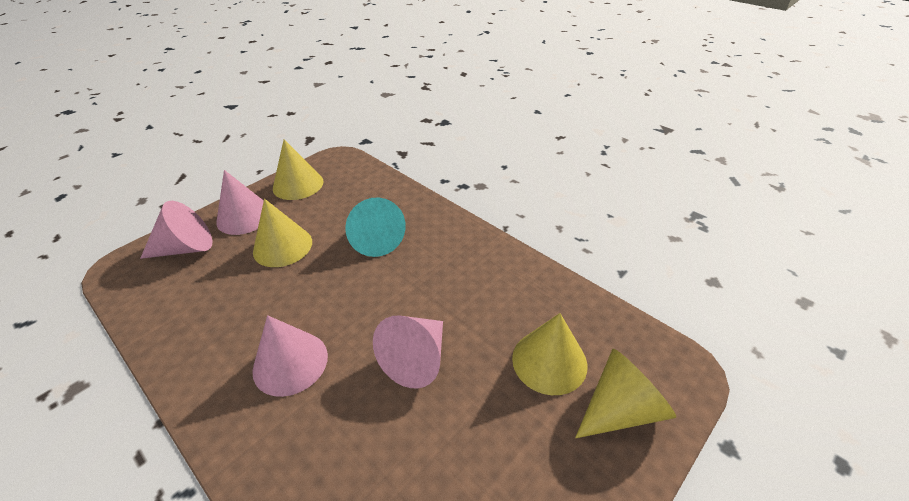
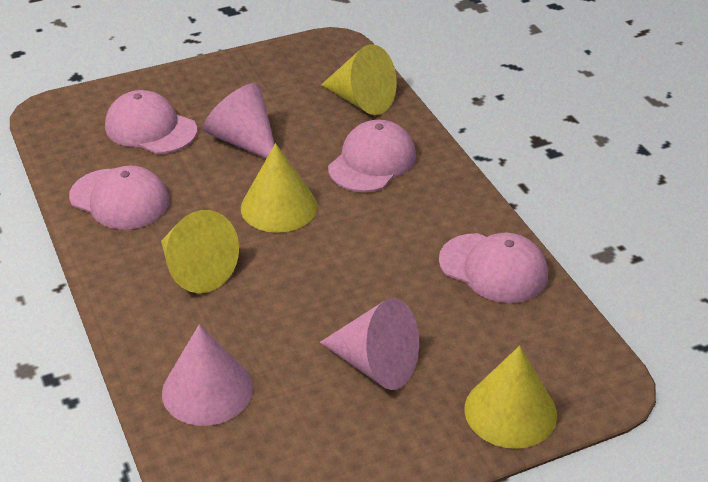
pink cap: 0 -> 4
pink cone: 4 -> 3
turquoise cone: 1 -> 0

